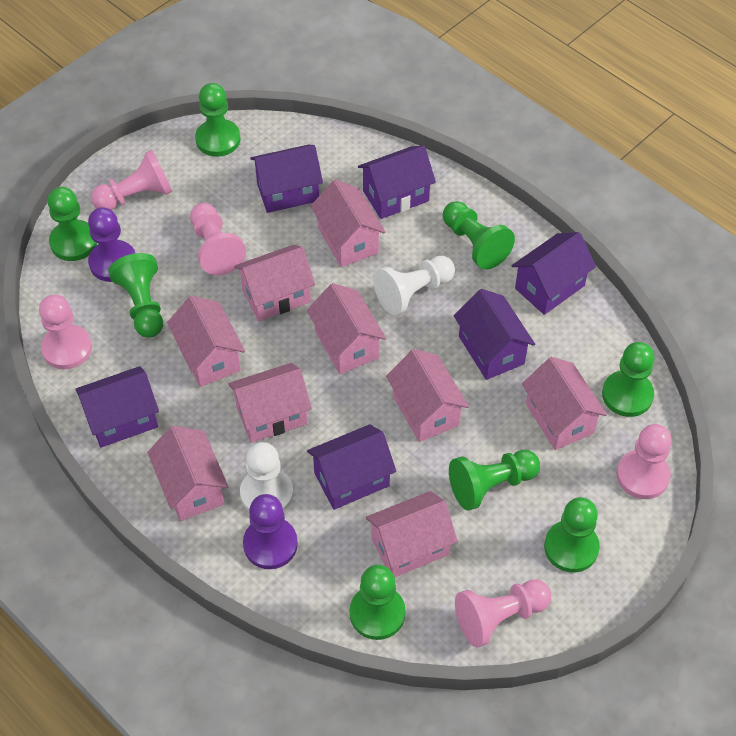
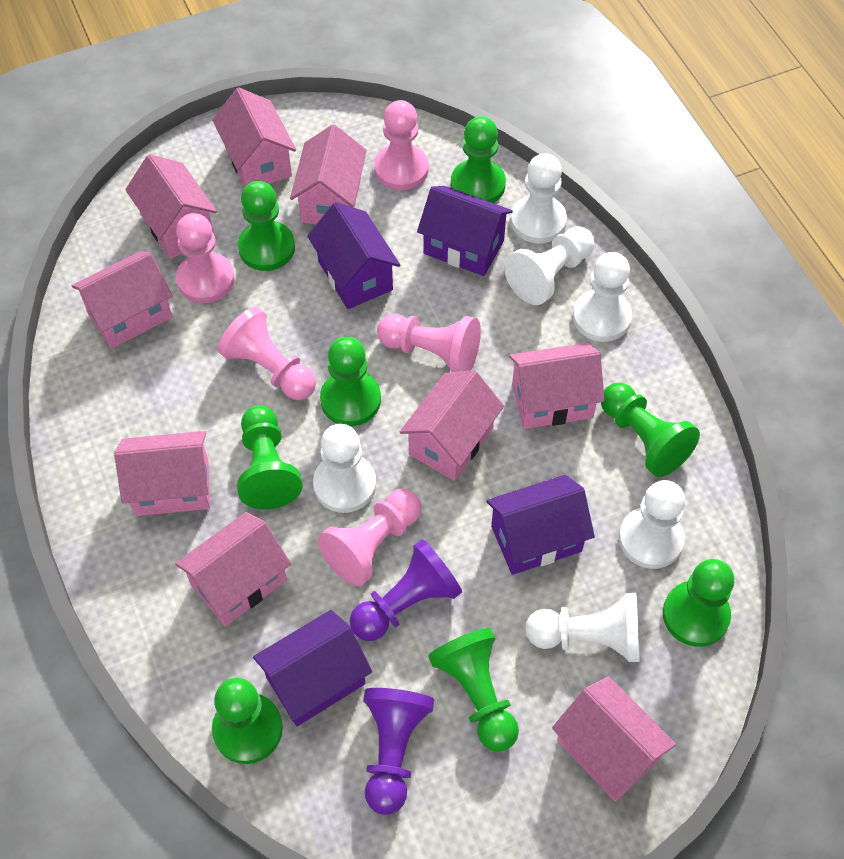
purple house: 6 -> 4
white pawn: 2 -> 6

